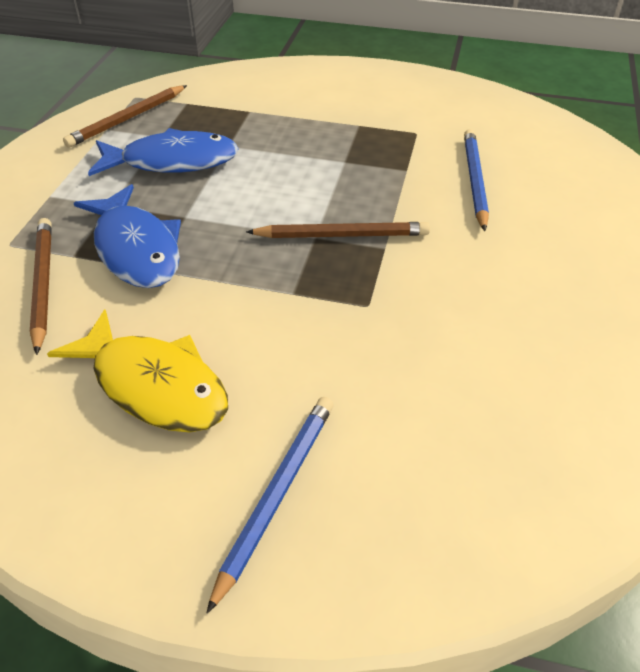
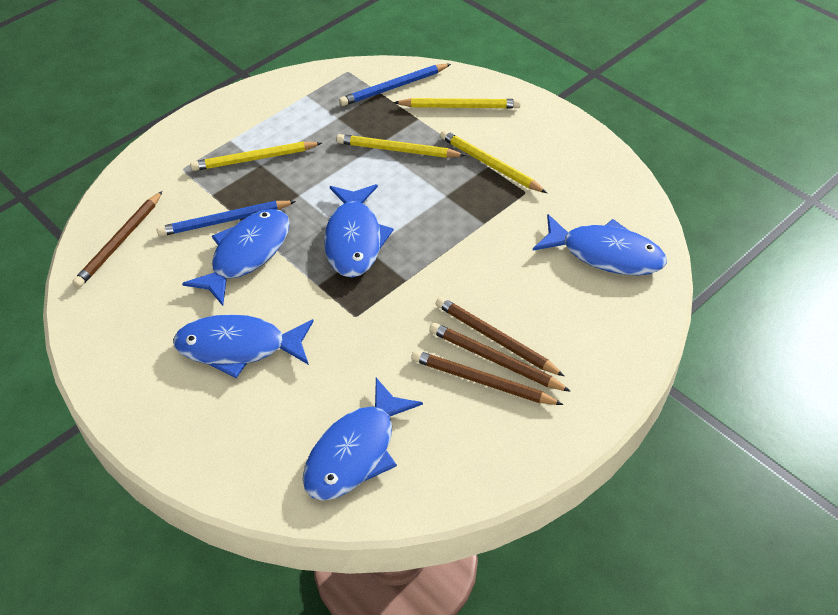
blue fish: 2 -> 5
brown pencil: 3 -> 4
yellow fish: 1 -> 0
yellow pencil: 0 -> 4

